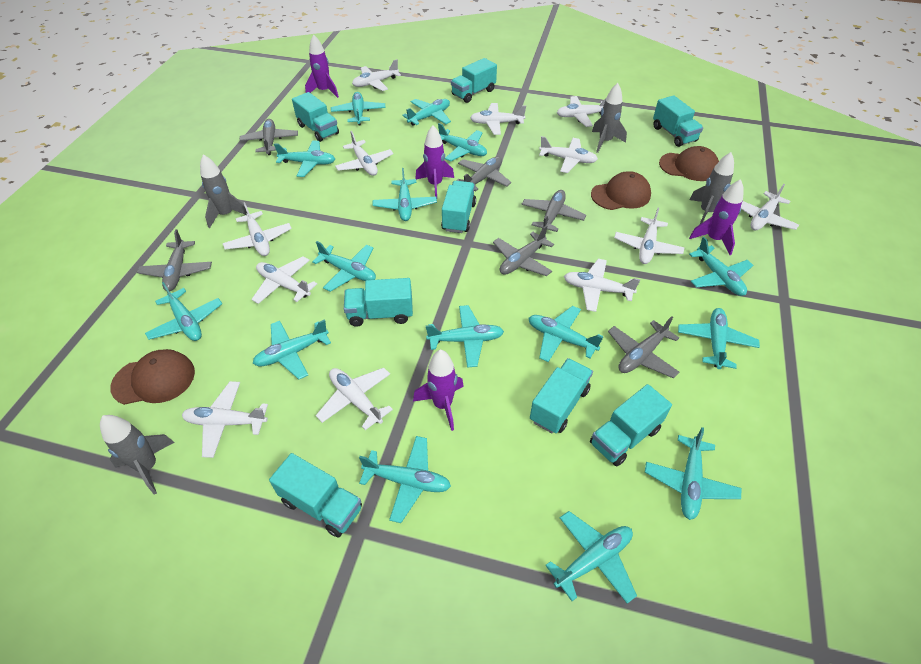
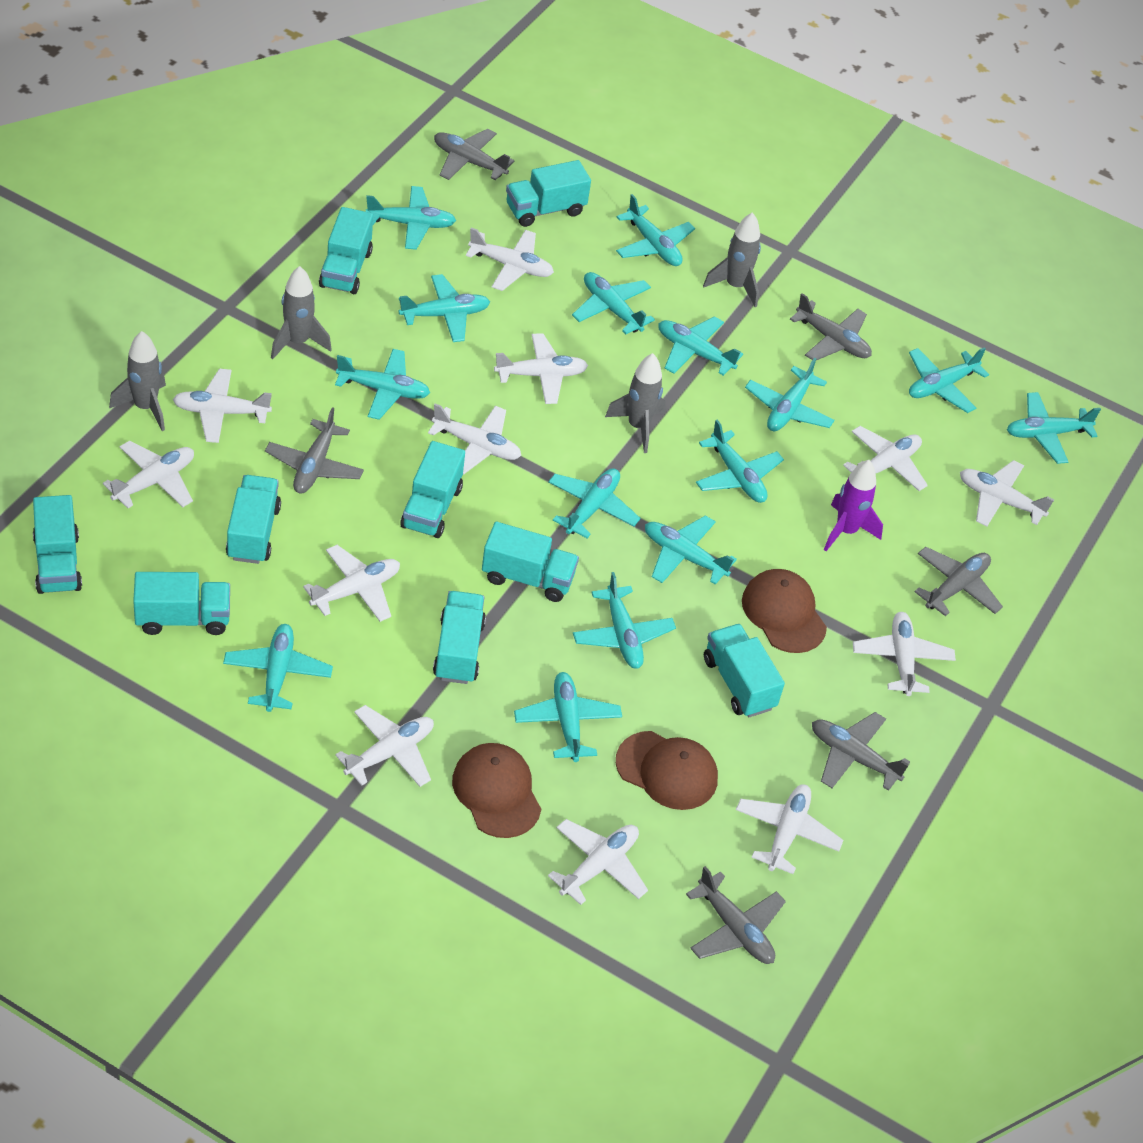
purple rocket: 4 -> 1
turquoise truck: 8 -> 9

